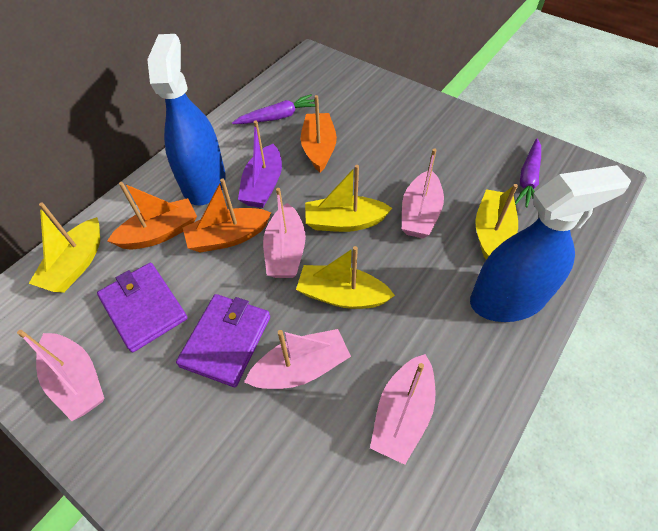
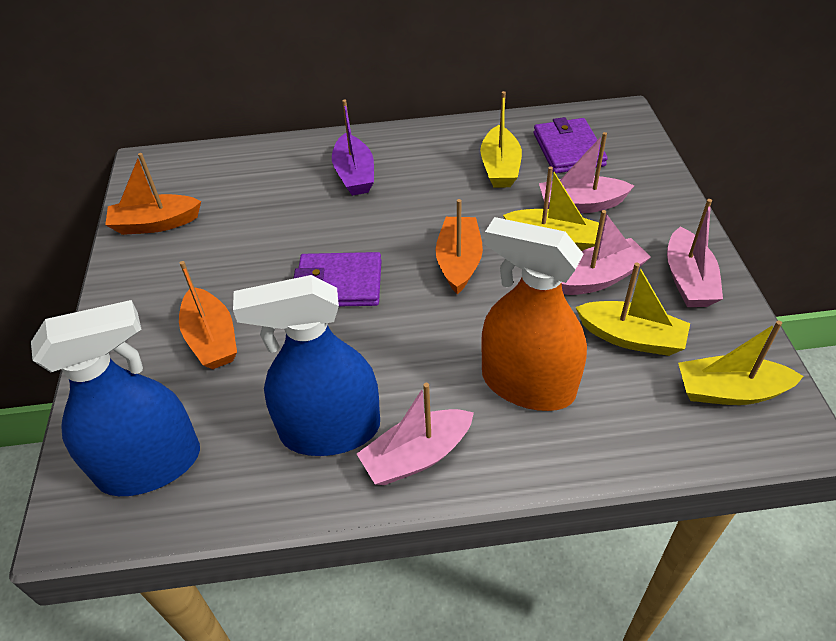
orange spray bottle: 0 -> 1
pink boat: 5 -> 4
purple carrot: 2 -> 0

